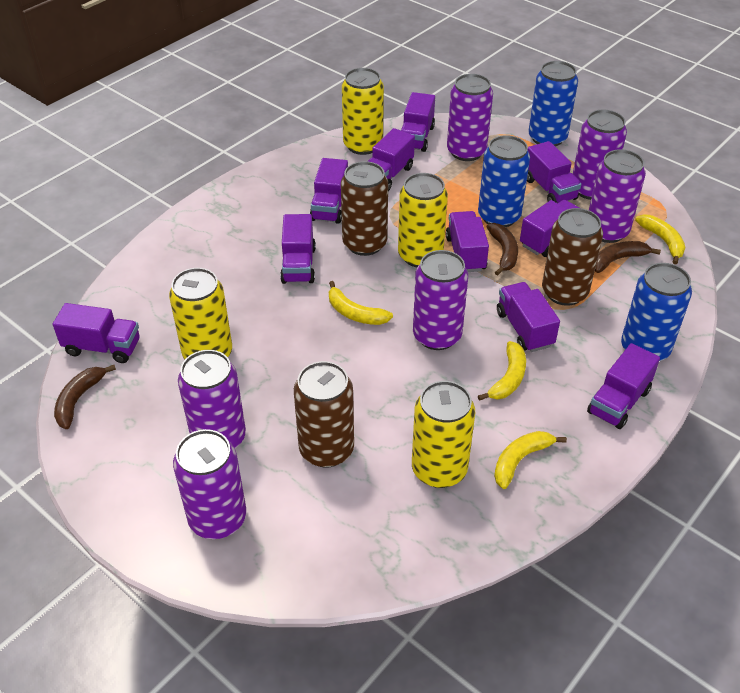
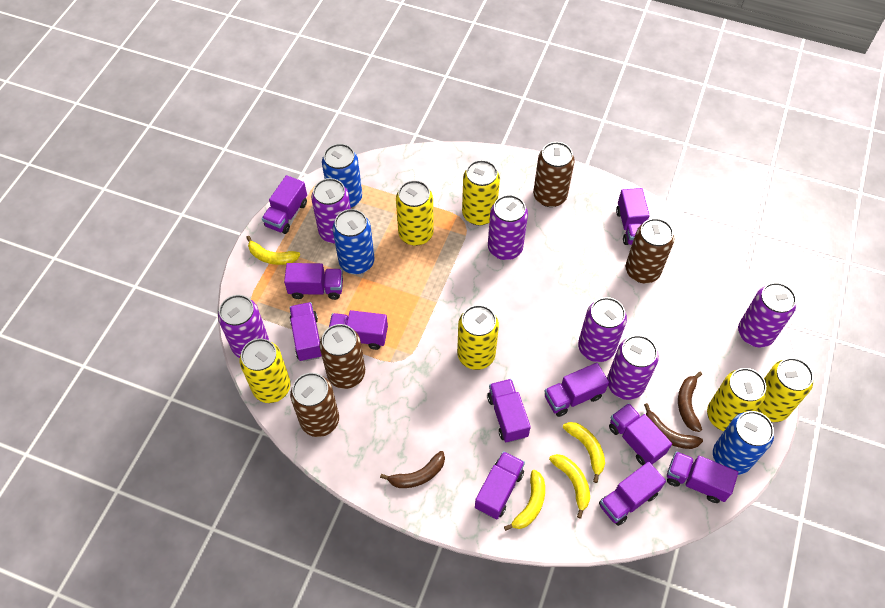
brown can: 3 -> 4
purple truck: 10 -> 11
yellow can: 4 -> 6

